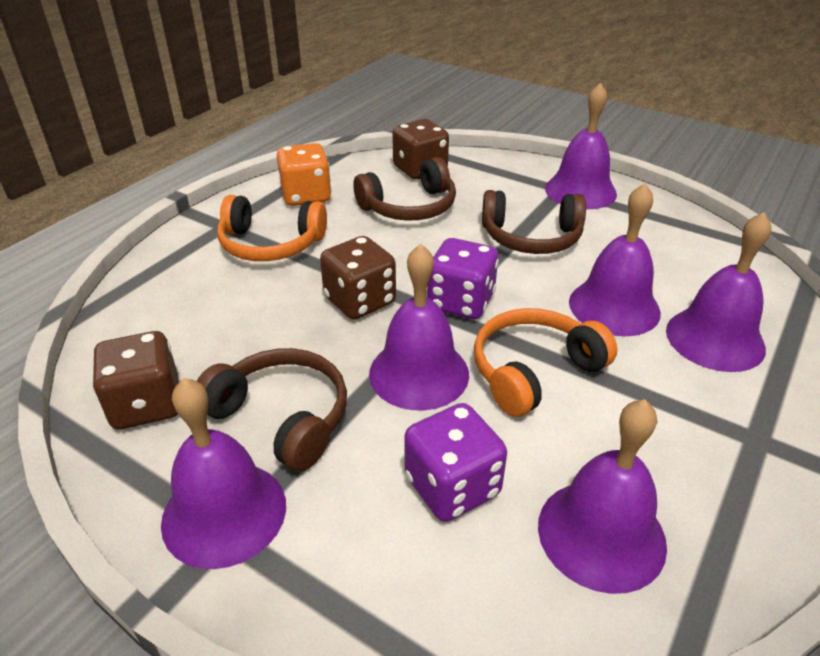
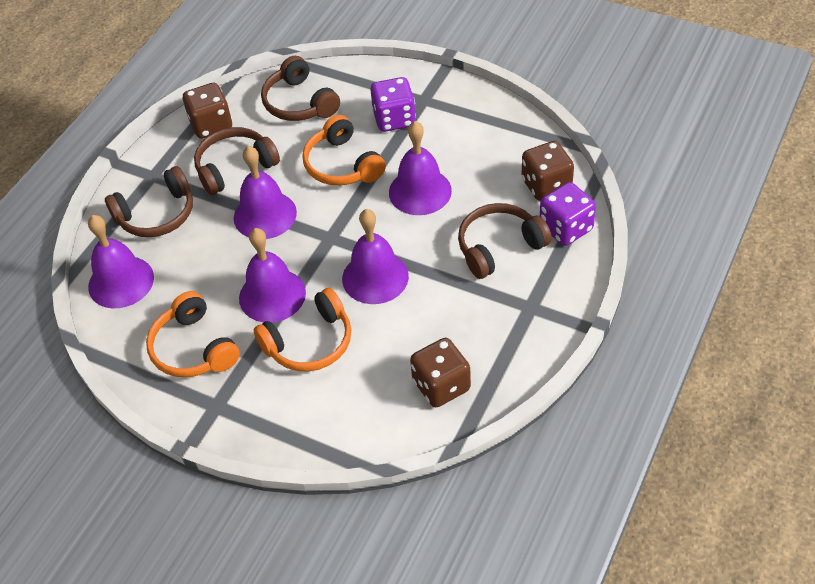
brown headphones: 3 -> 4
orange dice: 1 -> 0
orange headphones: 2 -> 3
purple bell: 6 -> 5

